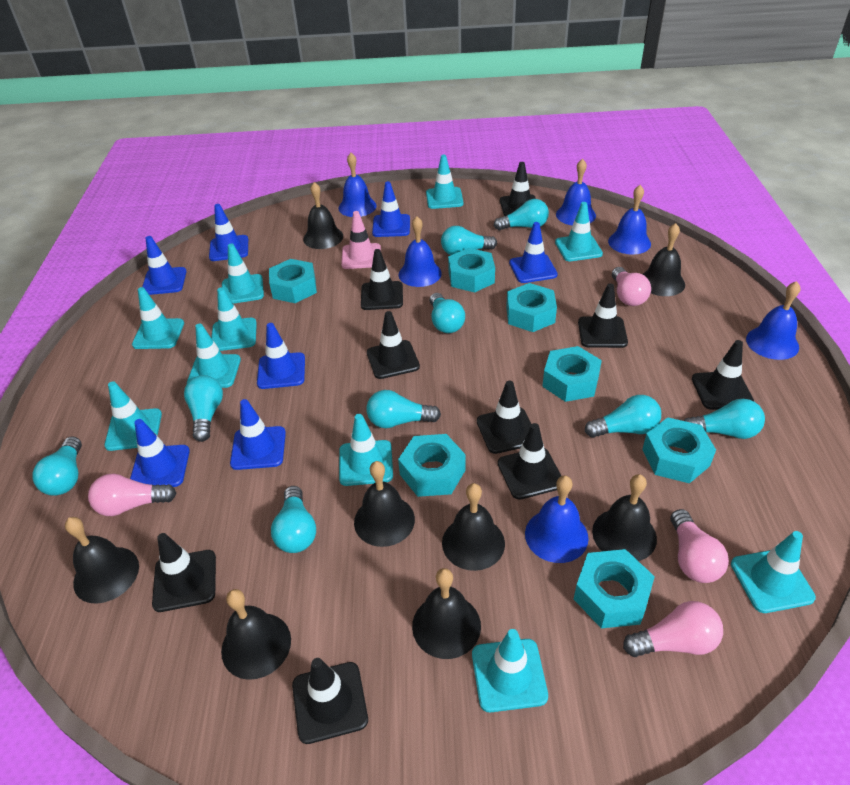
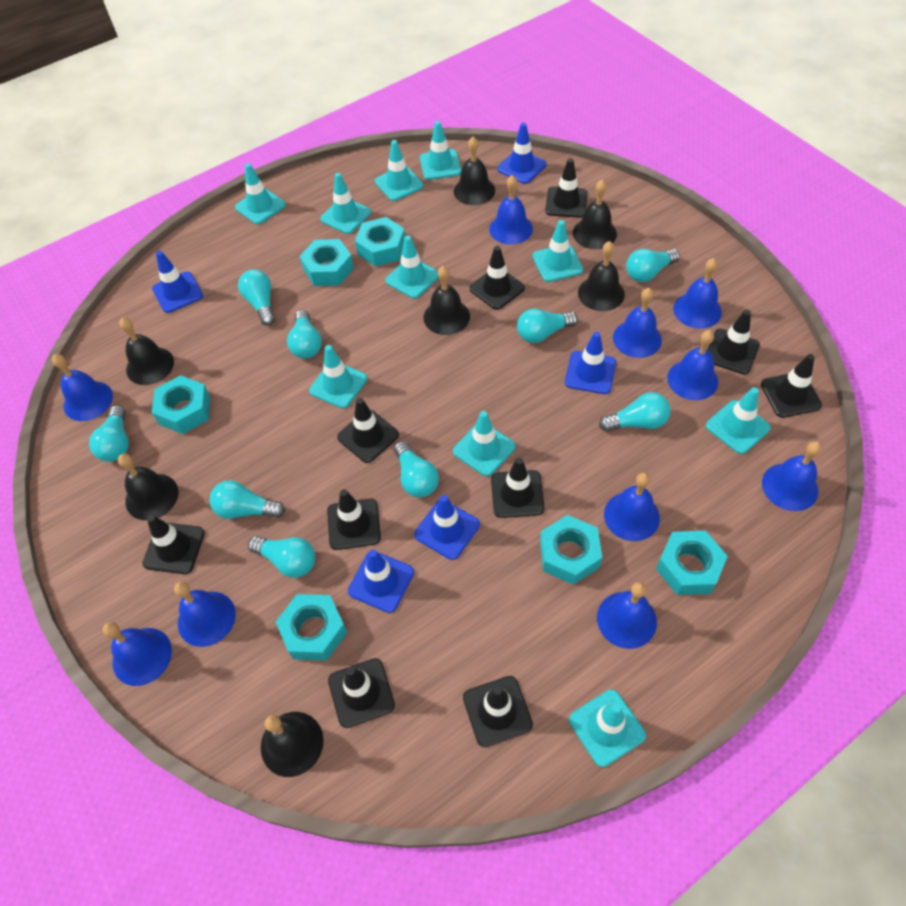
black bell: 8 -> 7
black traffic cone: 9 -> 10
blue bell: 6 -> 10
blue traffic cone: 7 -> 5
pink light bulb: 4 -> 0
pink traffic cone: 1 -> 0
turquoise nut: 7 -> 6

